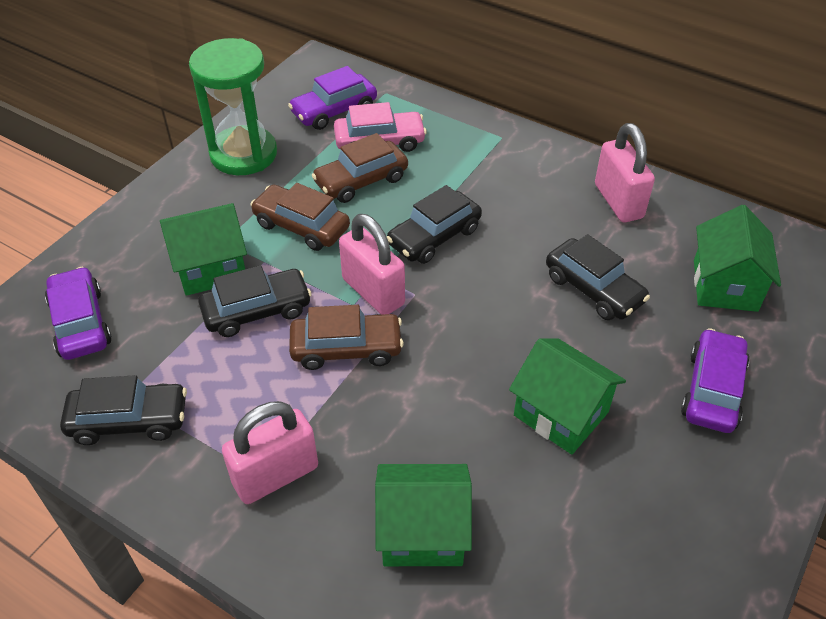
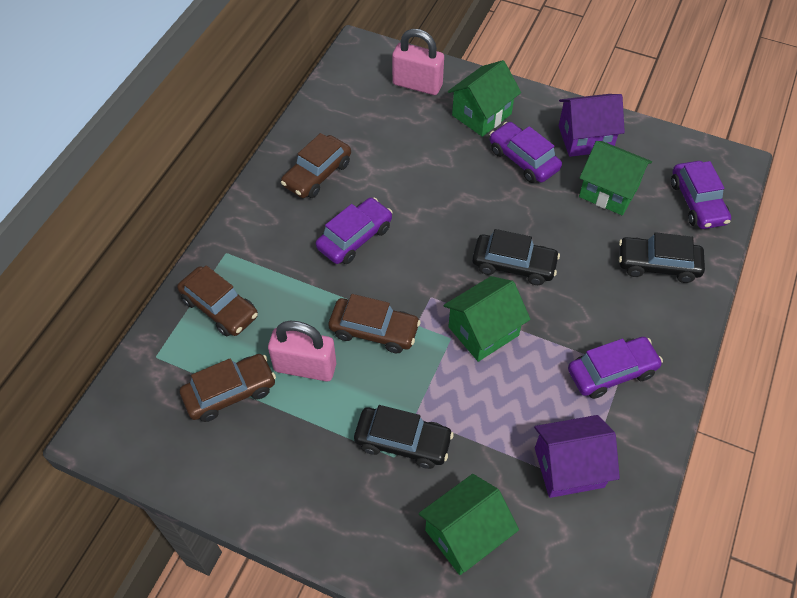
black car: 4 -> 3
brown car: 3 -> 4
green hourglass: 1 -> 0
pink car: 1 -> 0
pink padlock: 3 -> 2
purple car: 3 -> 4
purple house: 0 -> 2

